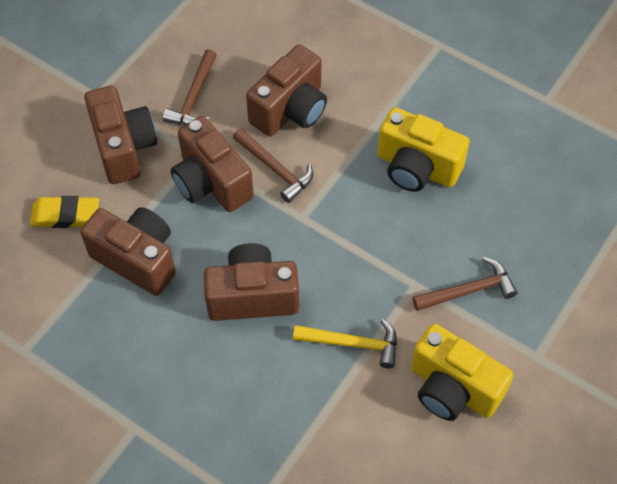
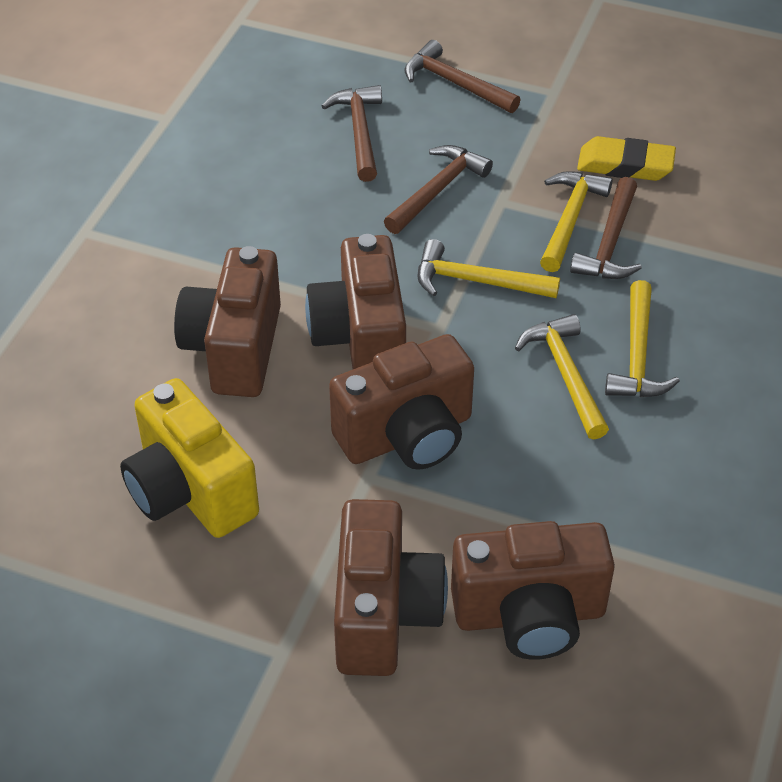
brown hammer: 3 -> 4
yellow camera: 2 -> 1
yellow hammer: 1 -> 4

